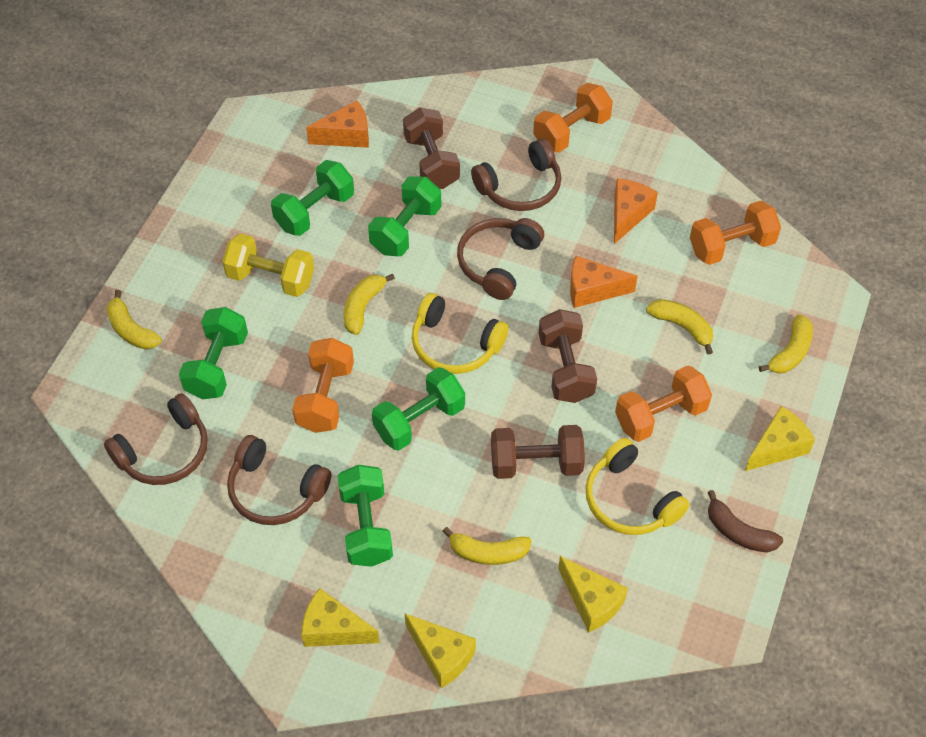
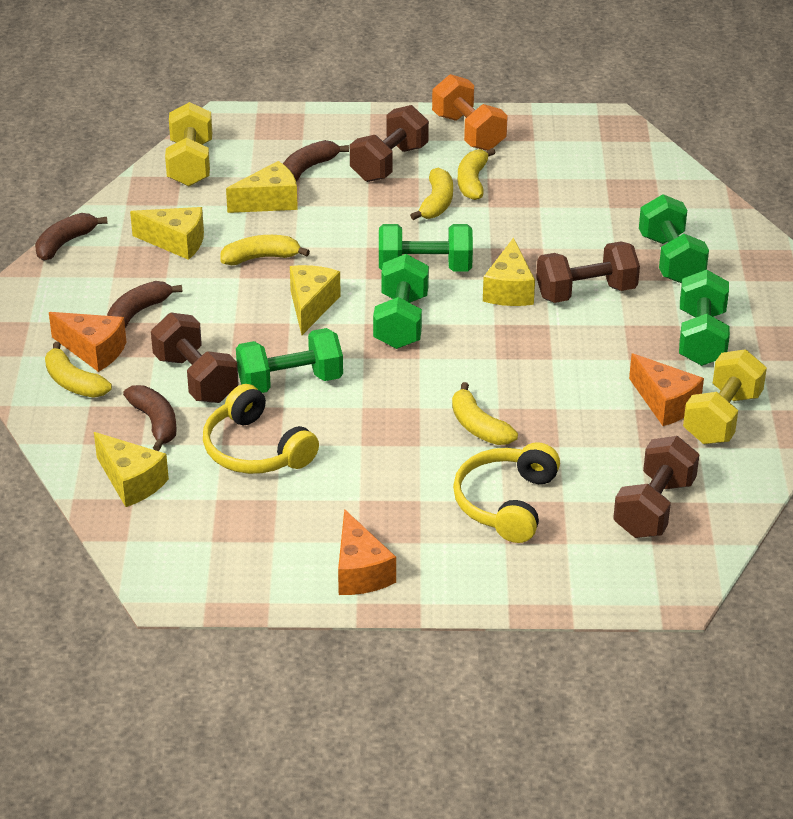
brown banana: 1 -> 4
brown dumbbell: 3 -> 4
brown headphones: 4 -> 0
orange dumbbell: 4 -> 1
yellow cheese: 4 -> 5
yellow dumbbell: 1 -> 2

